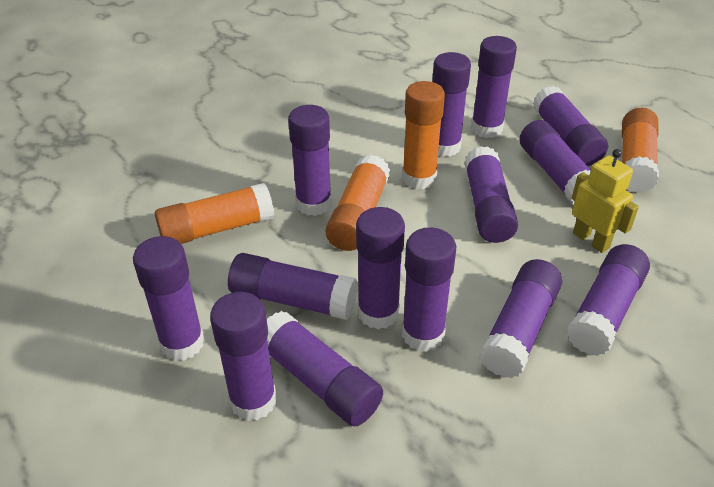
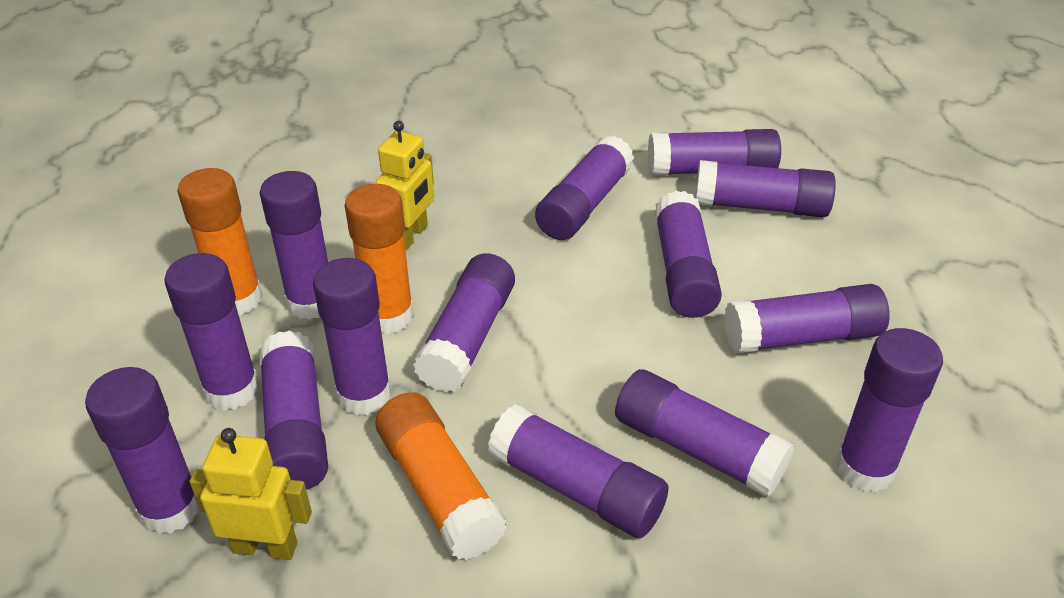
orange glue stick: 4 -> 3
yellow robot: 1 -> 2

